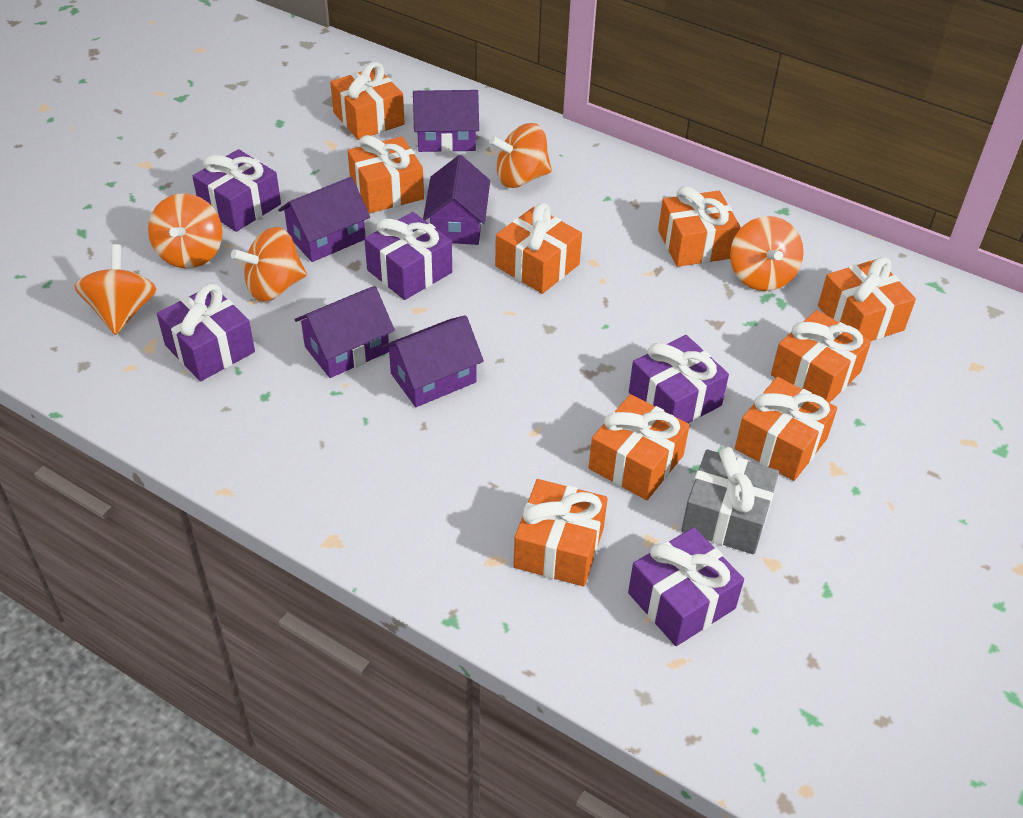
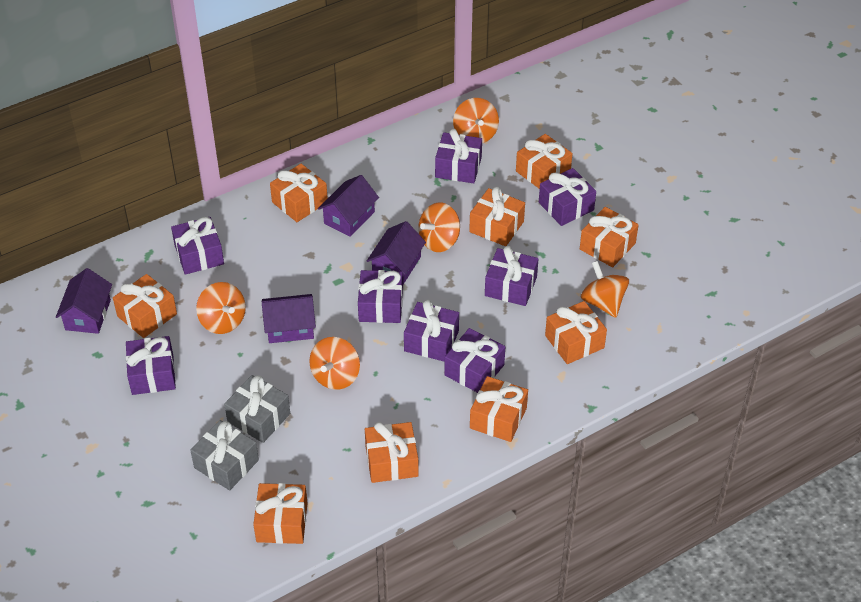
grey gift: 1 -> 2
purple gift: 5 -> 8
purple house: 5 -> 4

